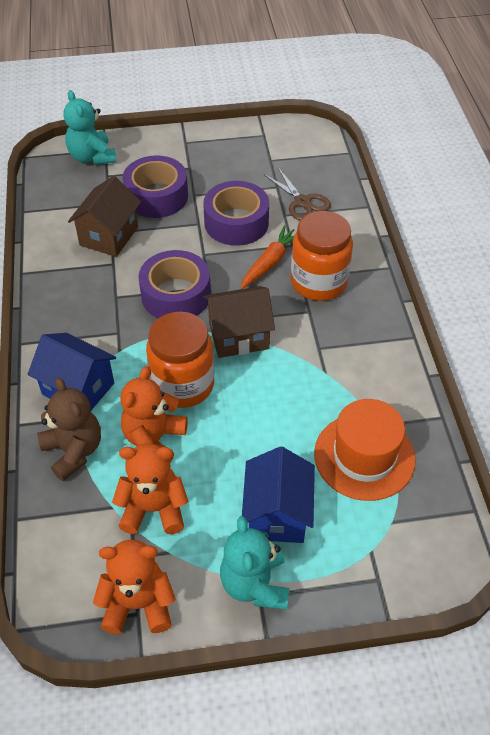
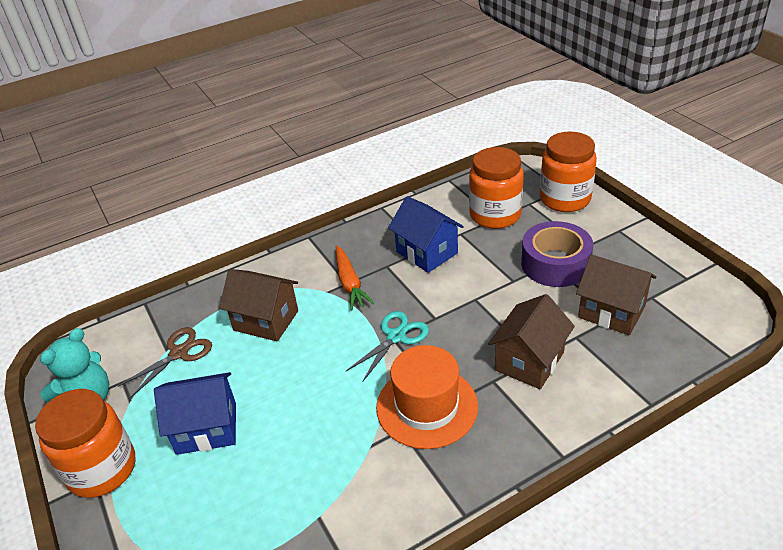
brown house: 2 -> 3
brown teddy bear: 1 -> 0
orange jar: 2 -> 3
orange teddy bear: 3 -> 0
purple tape: 3 -> 1
turquoise scissors: 0 -> 1
turquoise teddy bear: 2 -> 1

